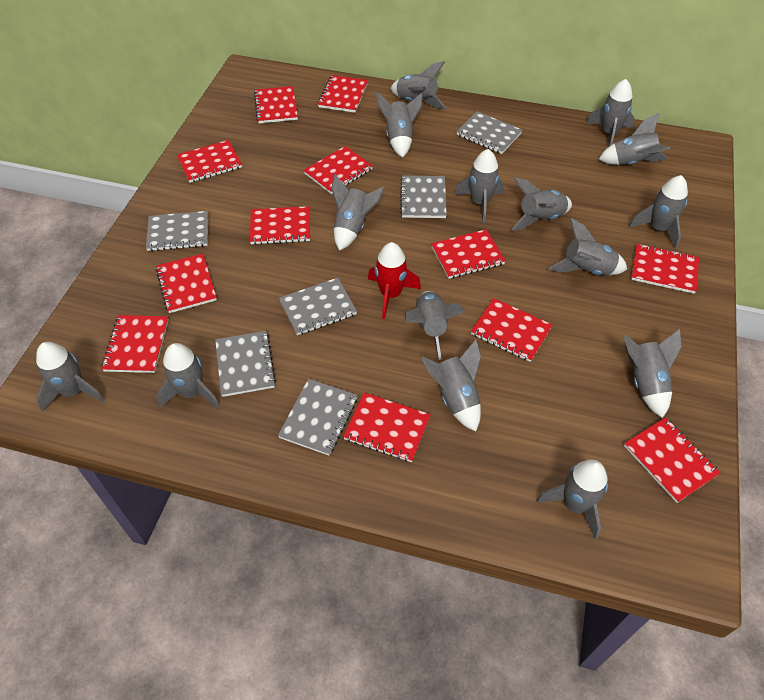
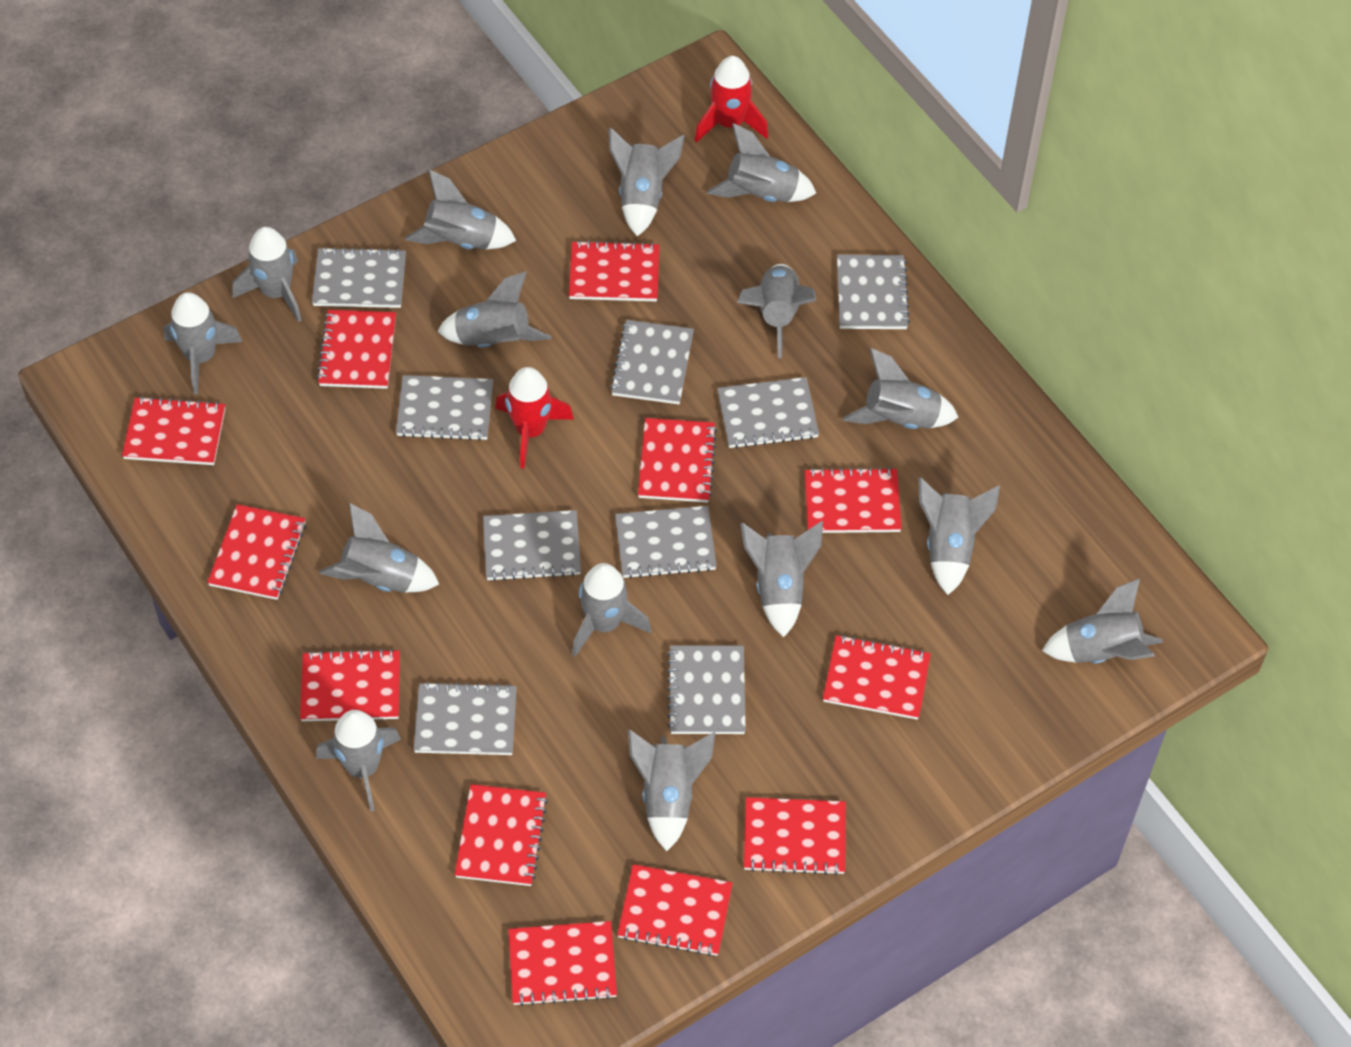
grey notebook: 6 -> 9
red rocket: 1 -> 2

